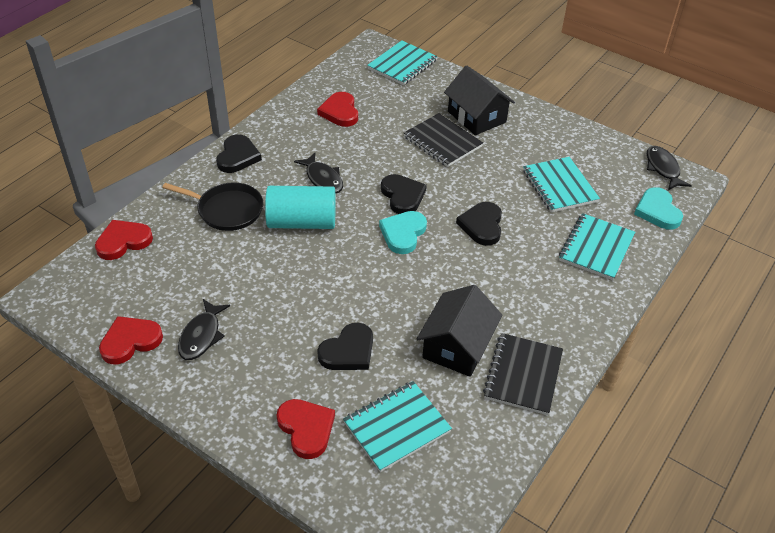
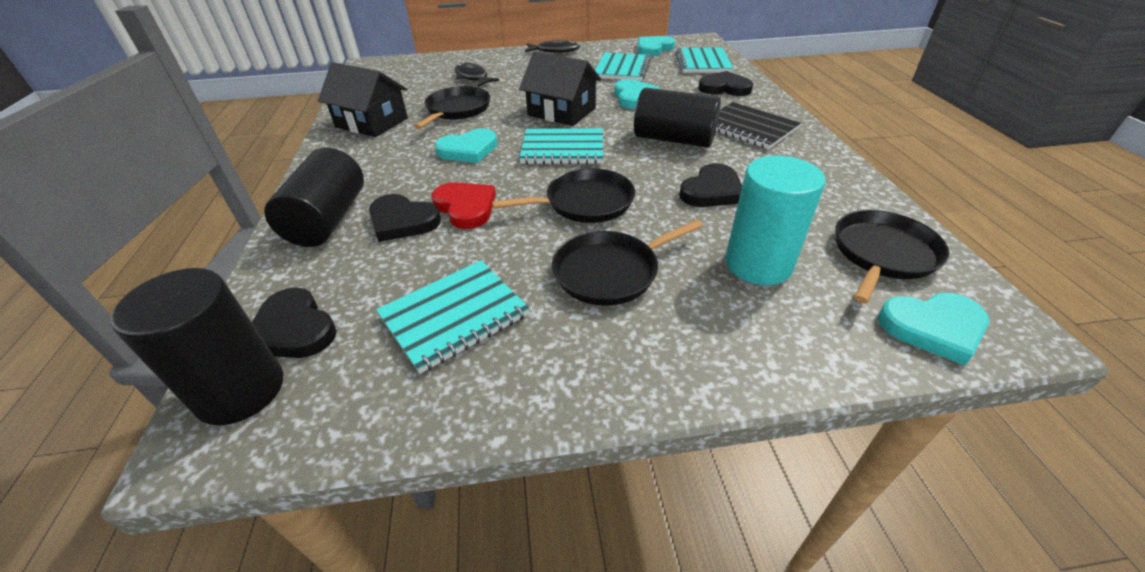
black cylinder: 0 -> 3
black fish: 3 -> 2
black notebook: 2 -> 1
black pan: 1 -> 4
red heart: 4 -> 1
turquoise heart: 2 -> 4

